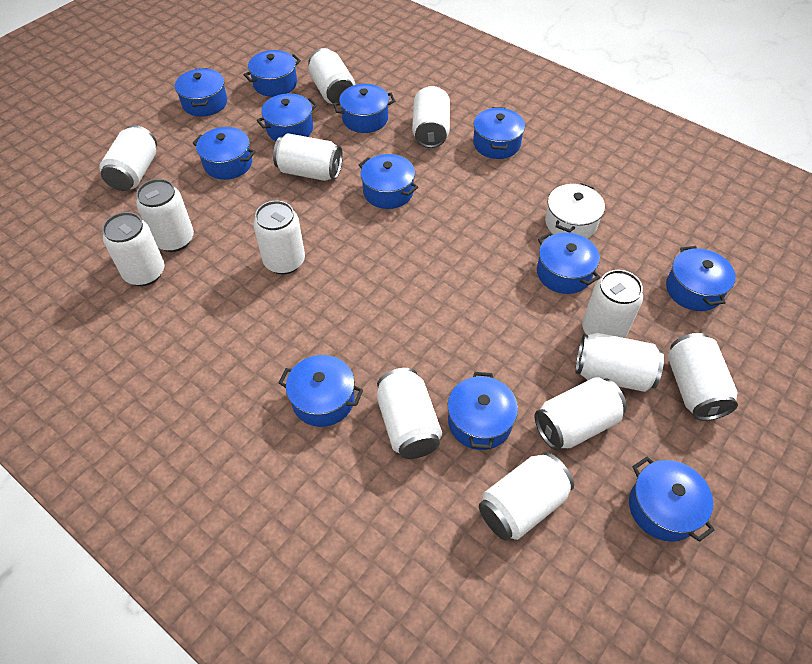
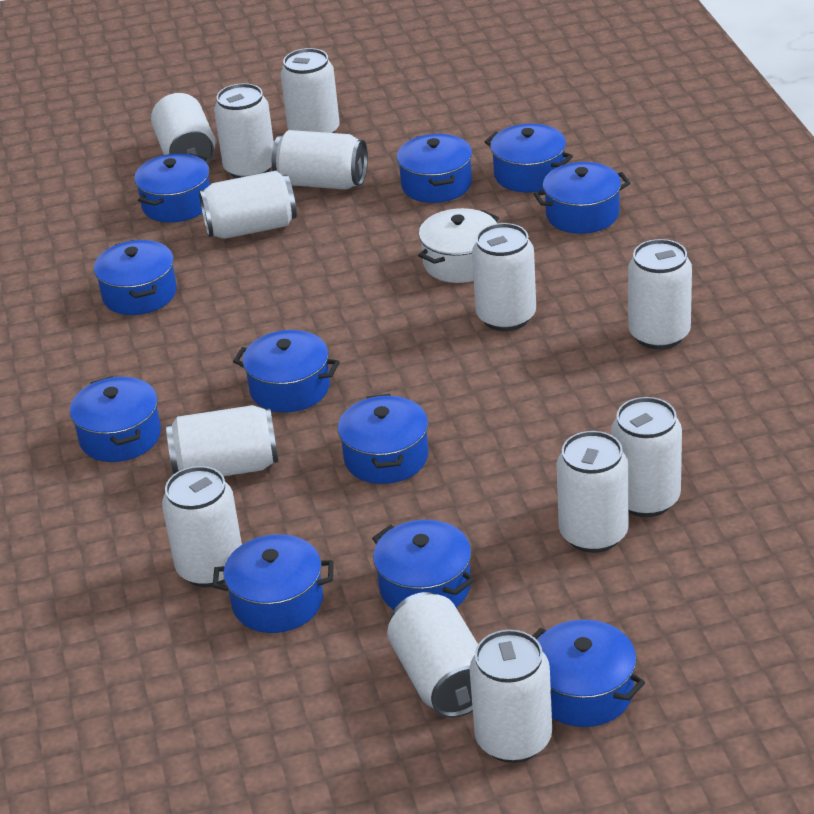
blue pot: 12 -> 11

